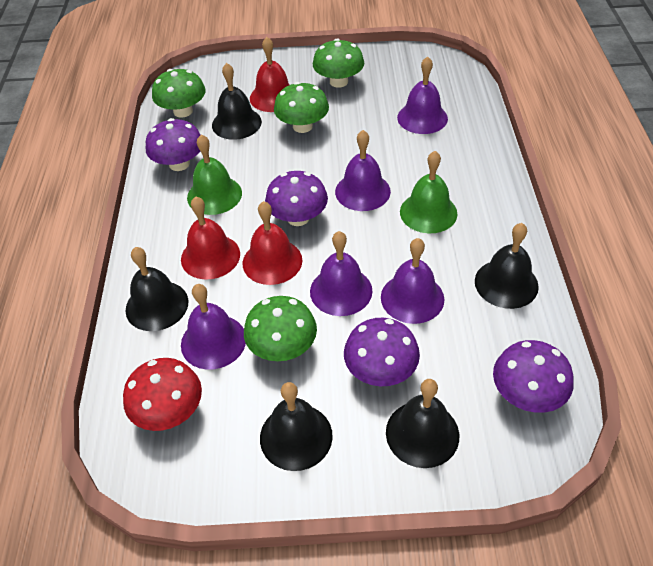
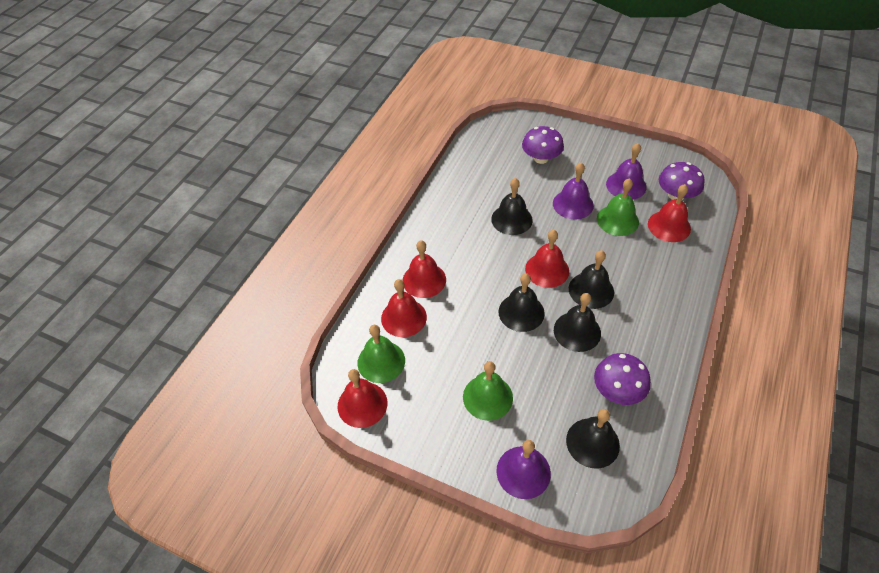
green bell: 2 -> 3
green mushroom: 4 -> 0
purple bell: 5 -> 3
purple mushroom: 4 -> 3
red bell: 3 -> 5
red mushroom: 1 -> 0

